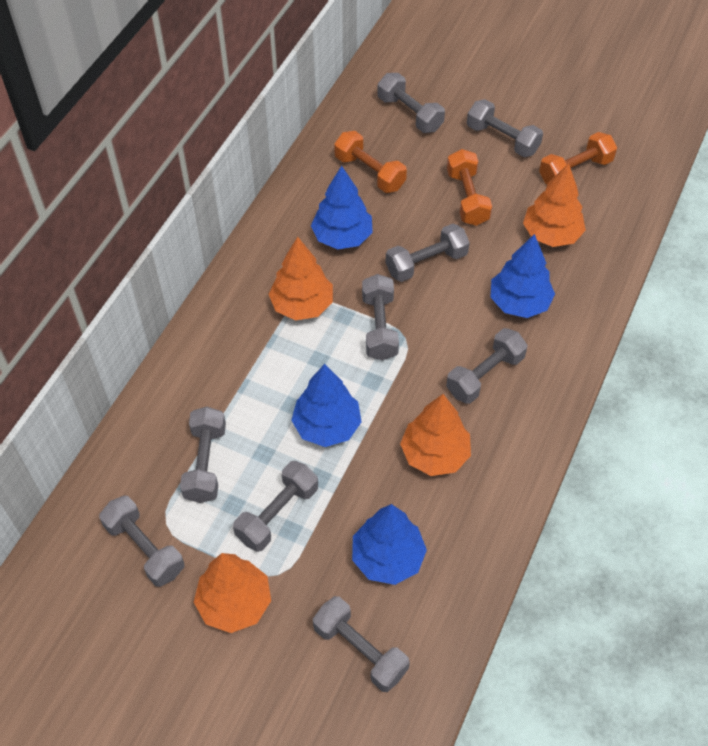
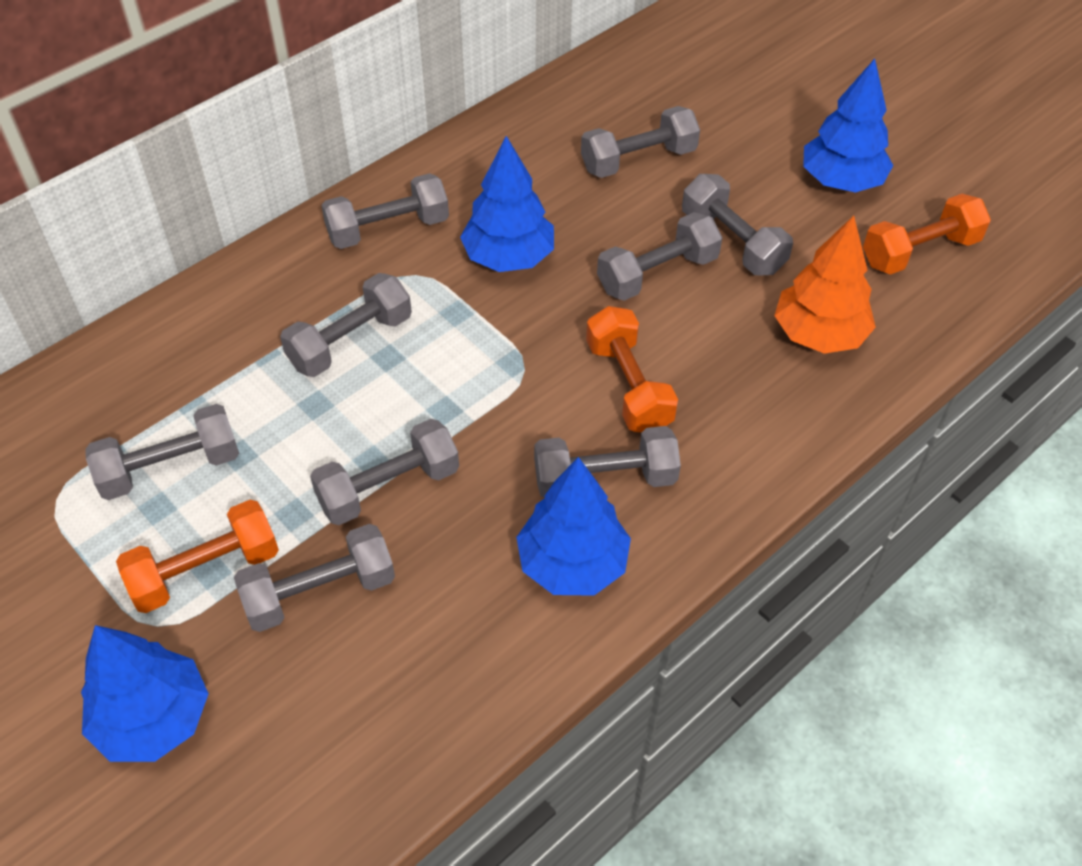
orange tree: 4 -> 1

